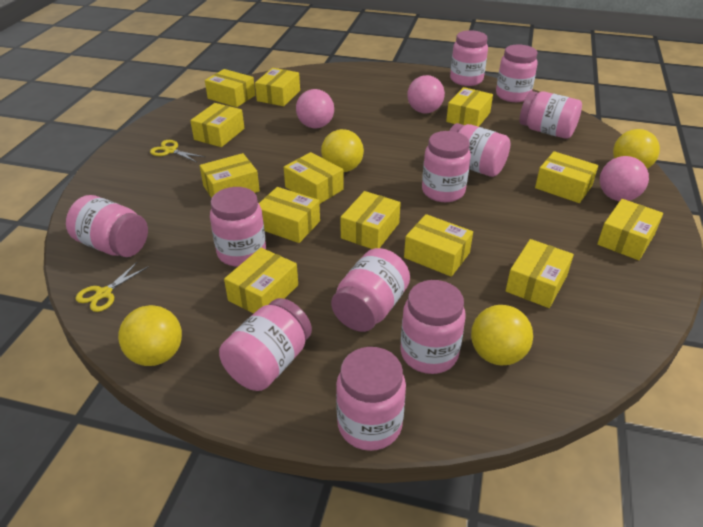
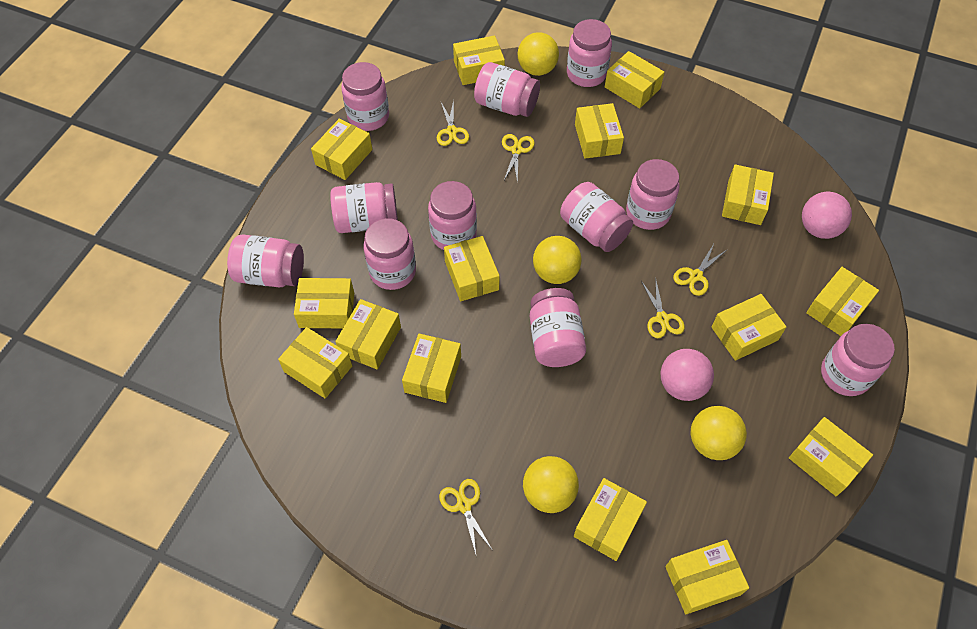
pink ball: 3 -> 2
yellow box: 13 -> 15
yellow scissors: 2 -> 5

